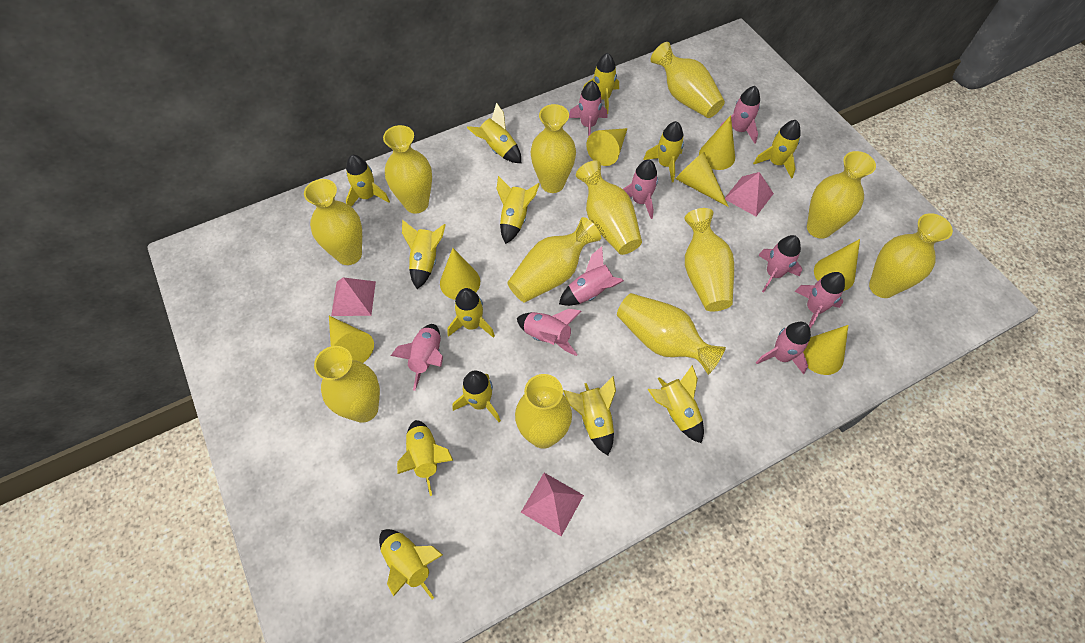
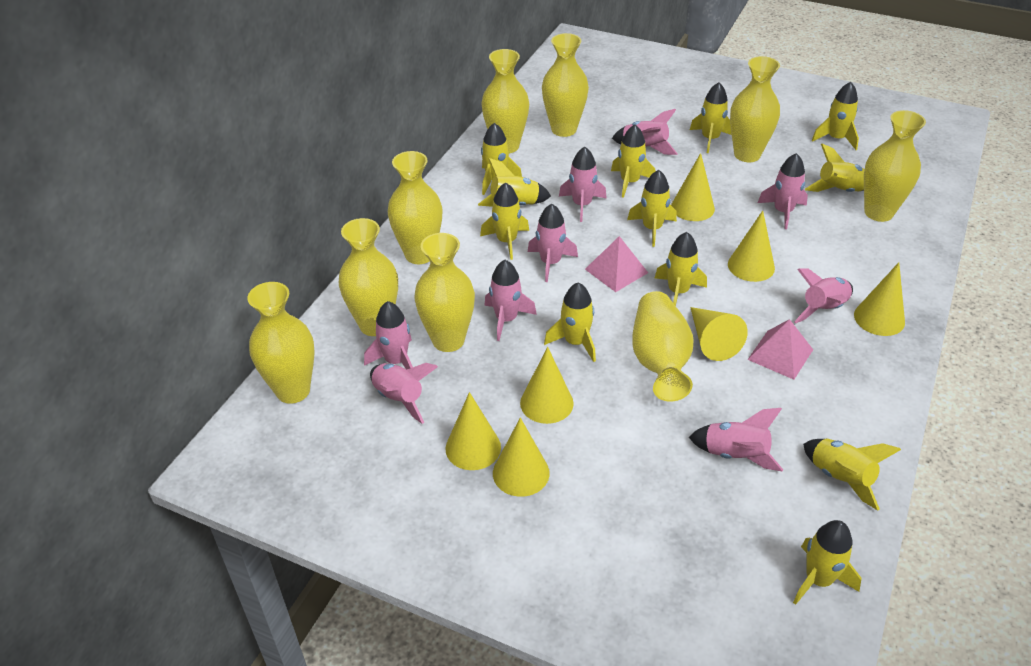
pink pyramid: 3 -> 2
yellow rocket: 13 -> 12
yellow vase: 12 -> 9

